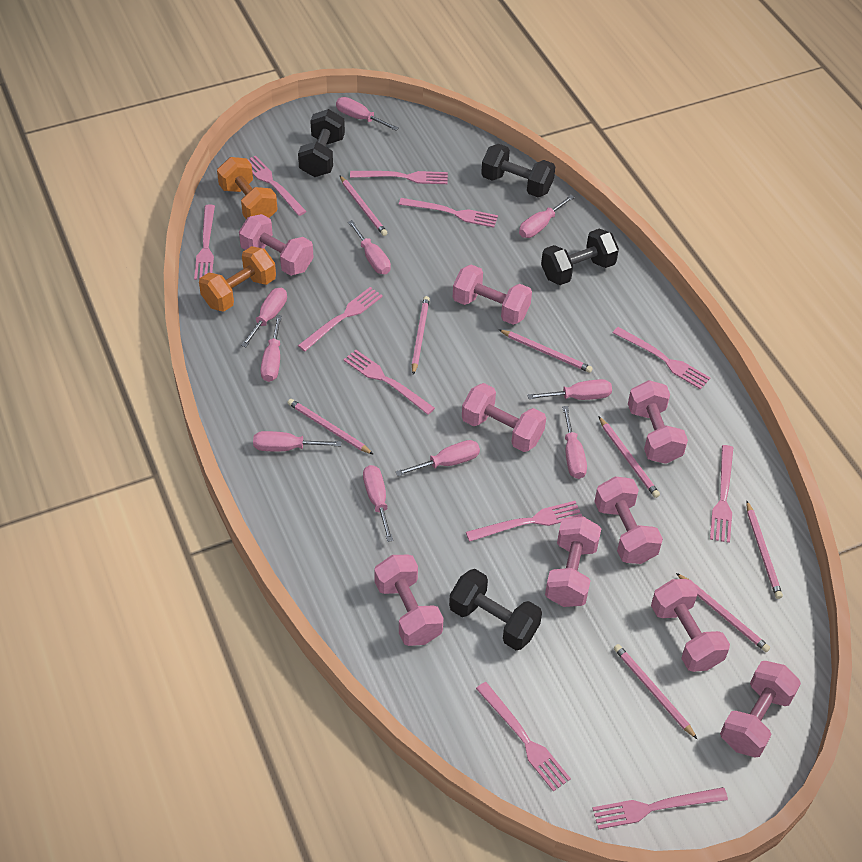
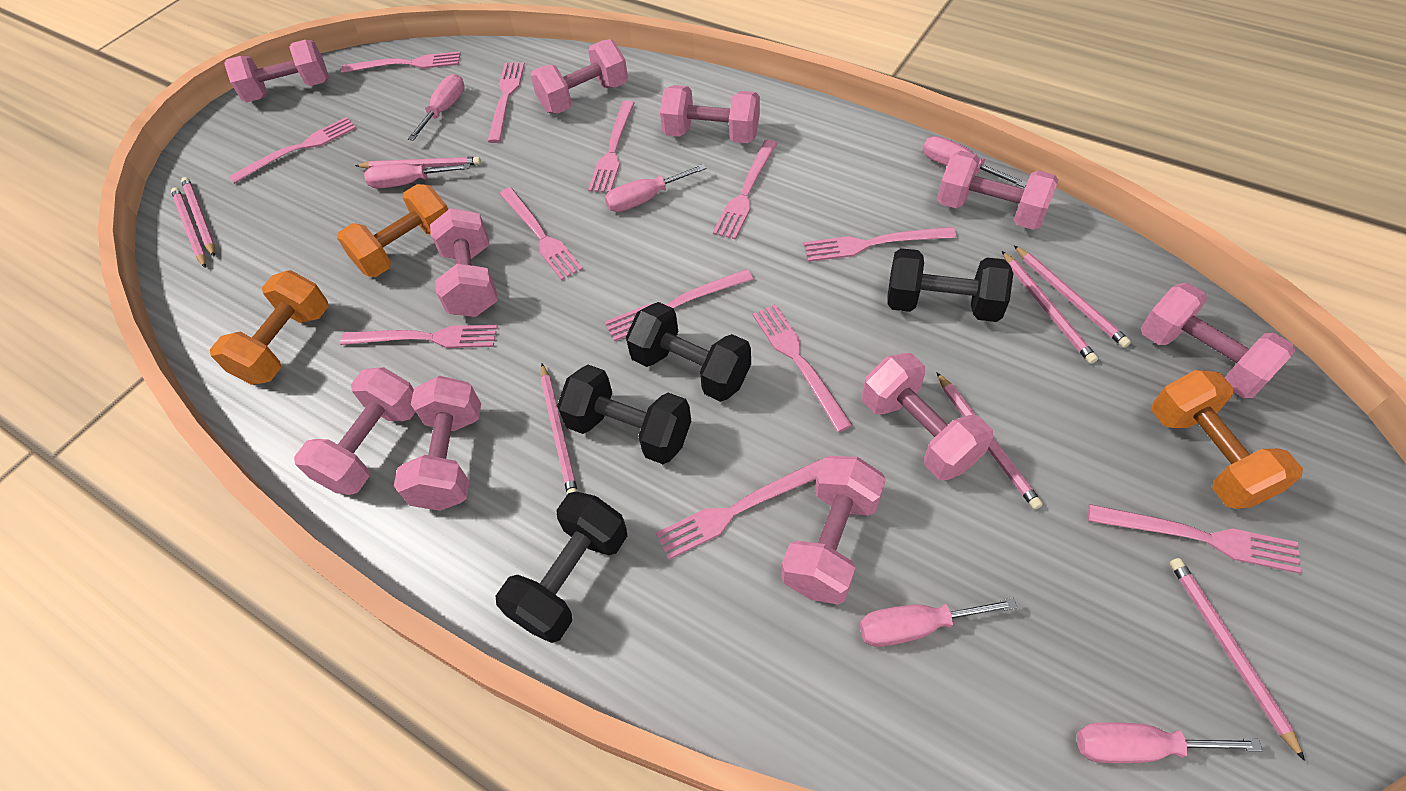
orange dumbbell: 2 -> 3
pink dumbbell: 9 -> 10
pink fork: 11 -> 12
pink screwdriver: 10 -> 6

